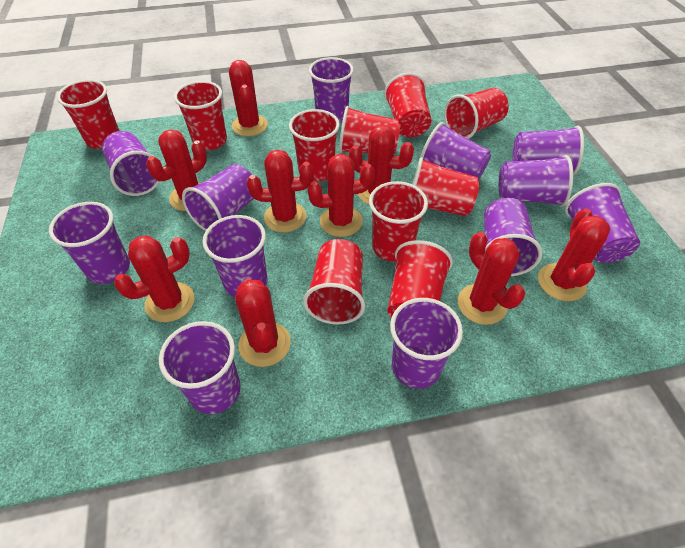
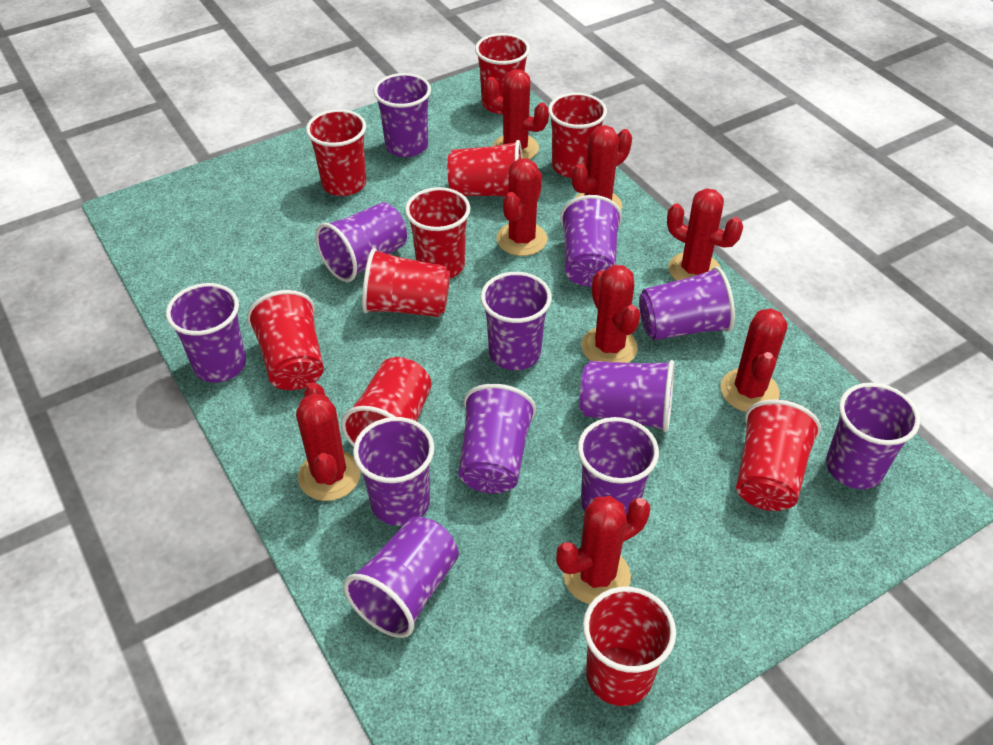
red cactus: 9 -> 8

